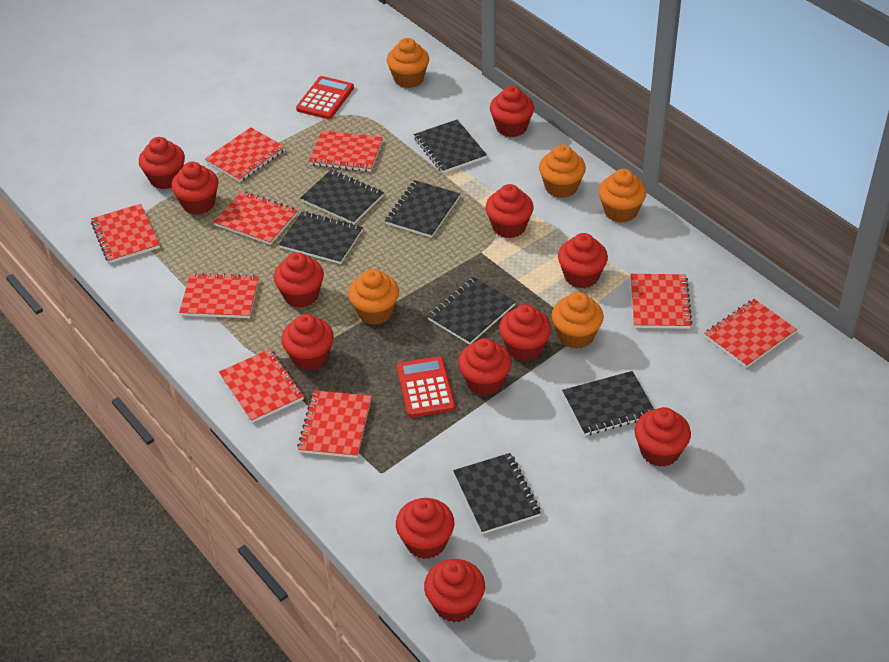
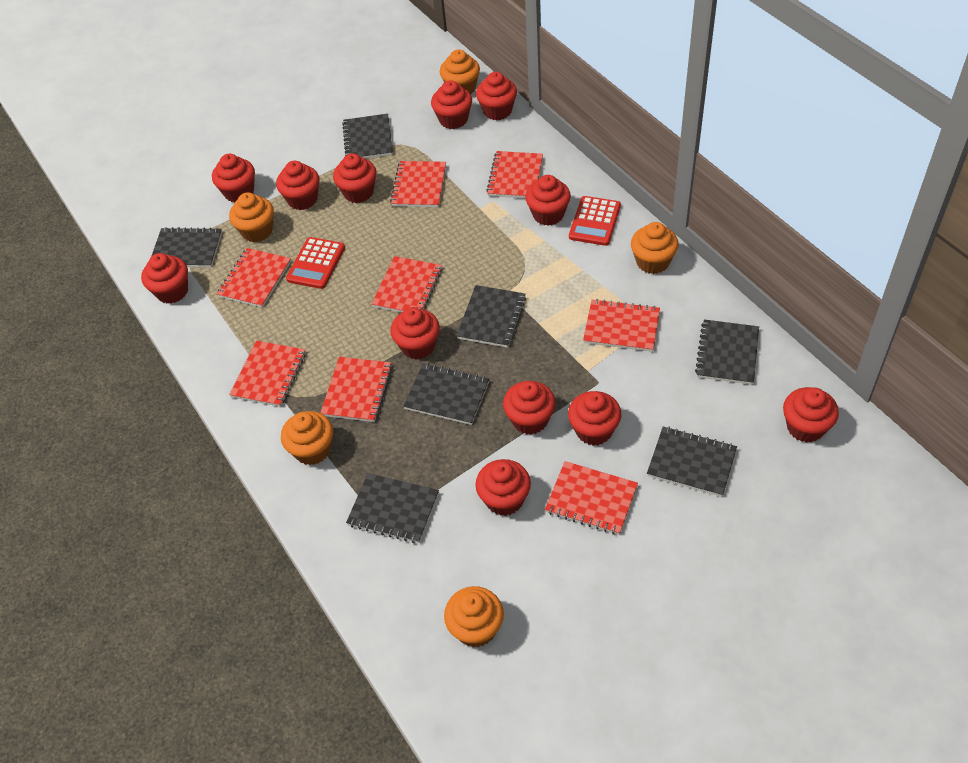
red notebook: 9 -> 8

